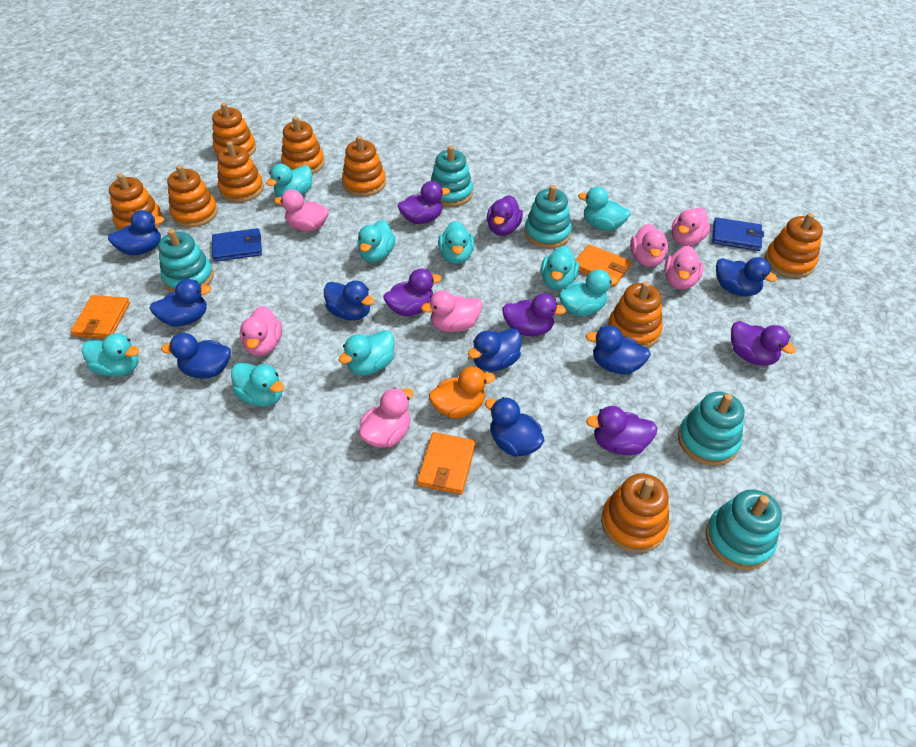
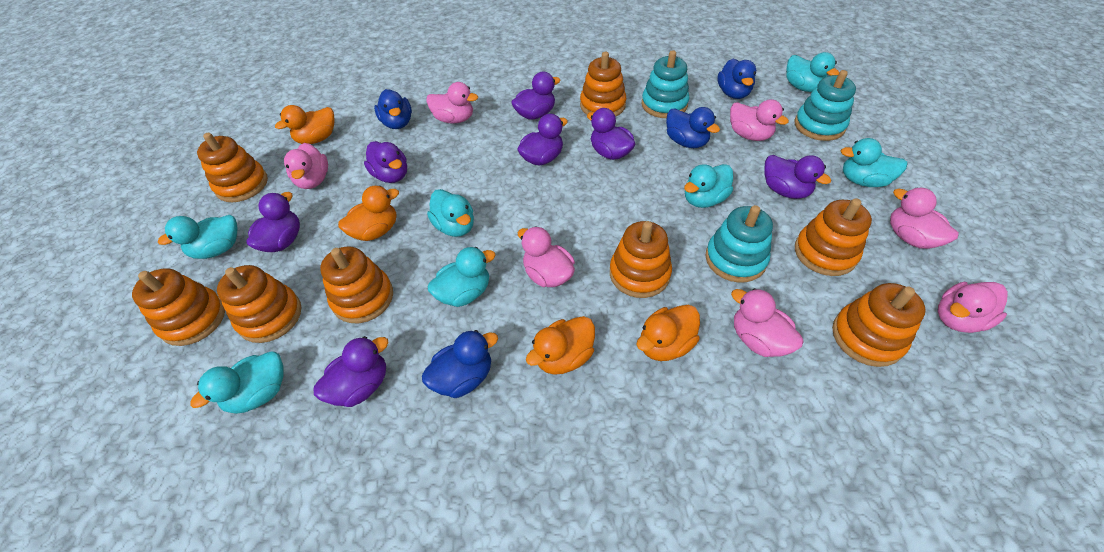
blue duck: 8 -> 4
blue wallet: 2 -> 0
orange duck: 1 -> 4
orange stacking toy: 9 -> 8
orange wallet: 3 -> 0
purple duck: 6 -> 7
turquoise duck: 9 -> 7
turquoise stacking toy: 5 -> 3

